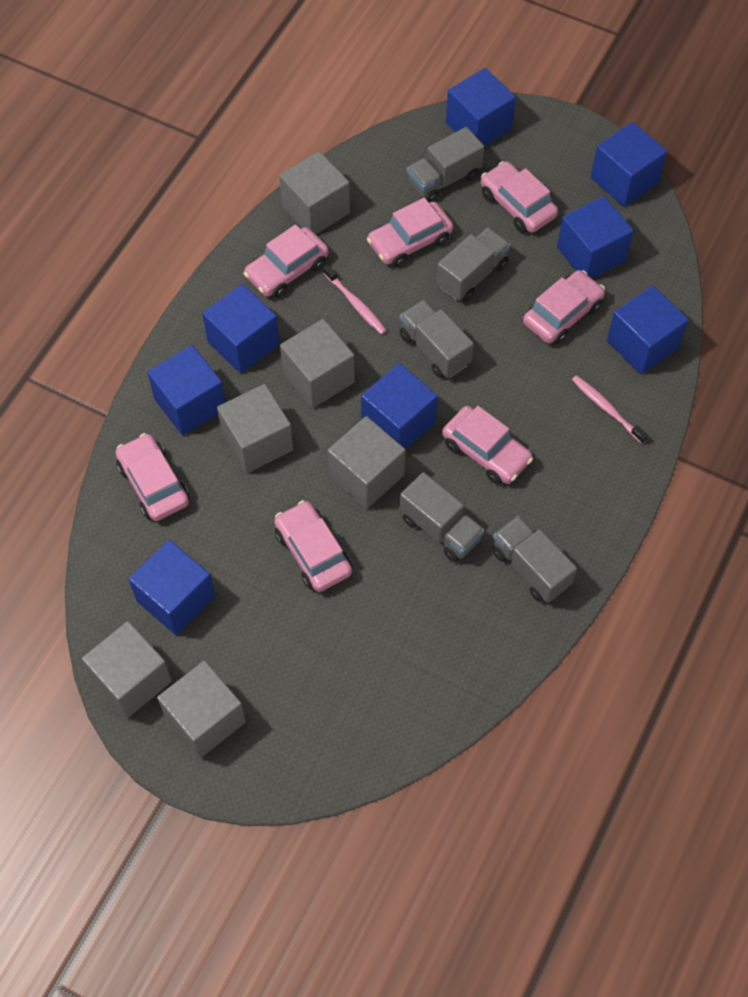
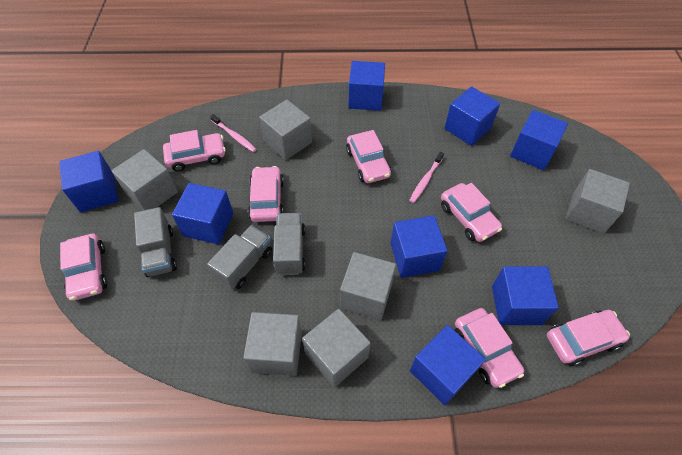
grey truck: 5 -> 3

